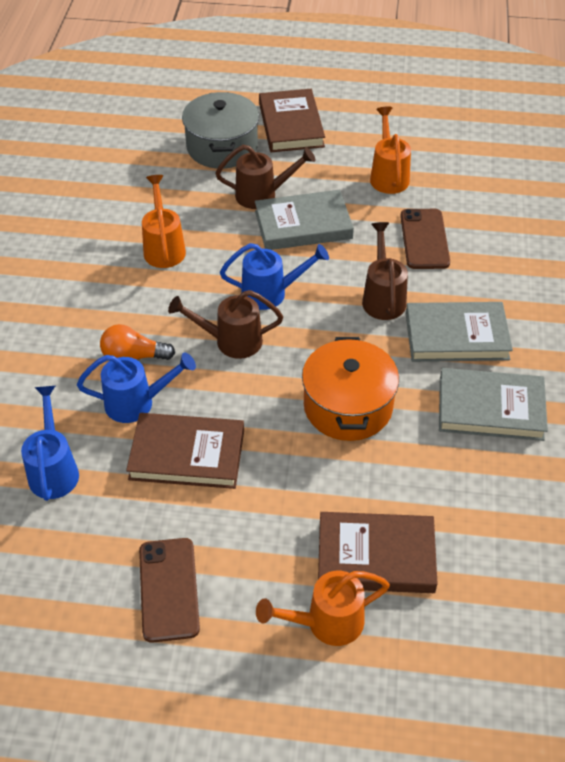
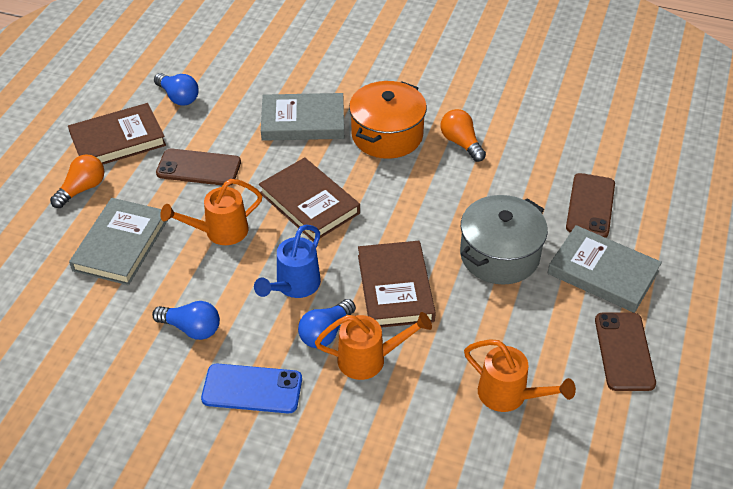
blue light bulb: 0 -> 3
blue phone: 0 -> 1
blue watering can: 3 -> 1
brown phone: 2 -> 3
brown watering can: 3 -> 0
orange light bulb: 1 -> 2

